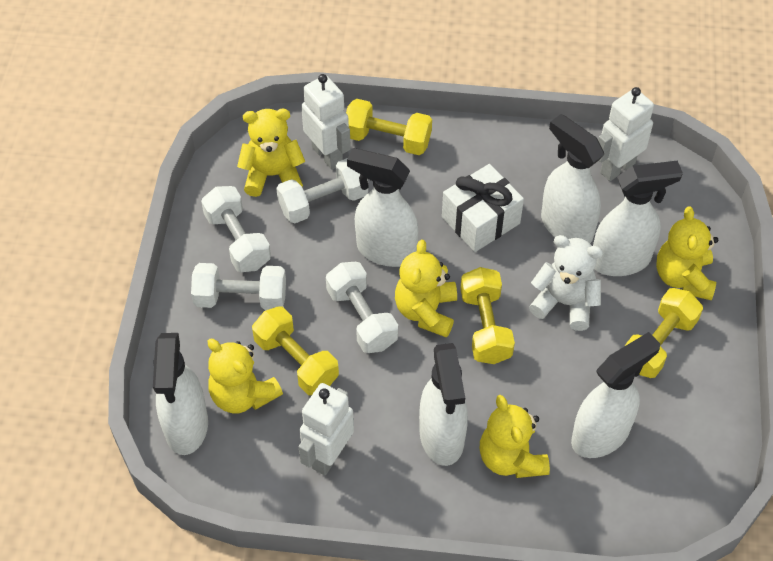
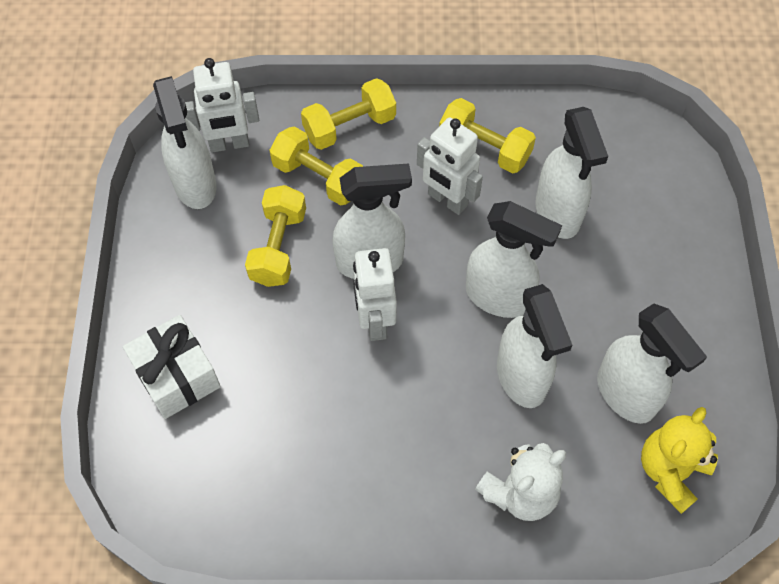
white dumbbell: 4 -> 0
yellow teddy bear: 5 -> 1

